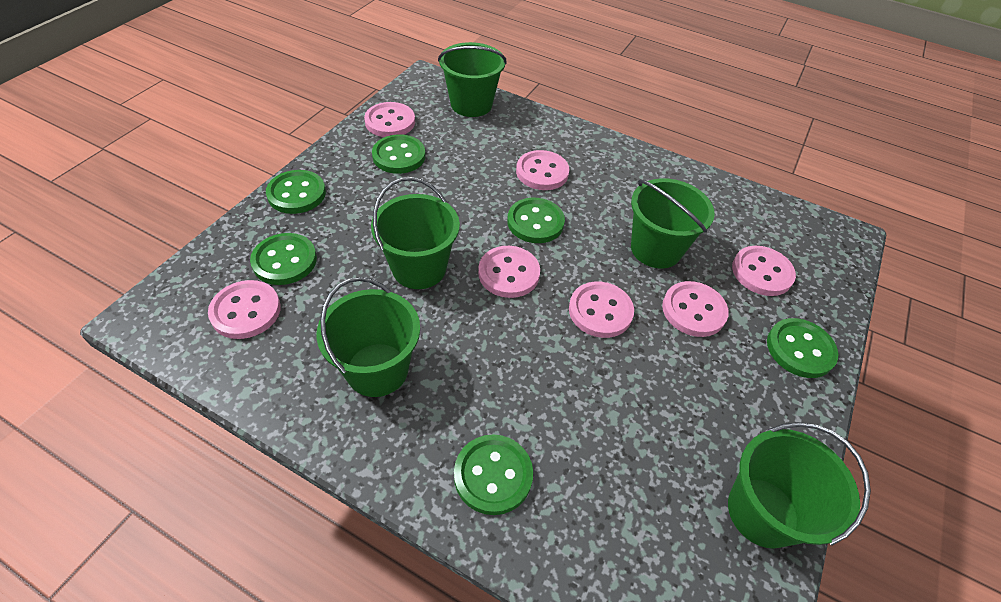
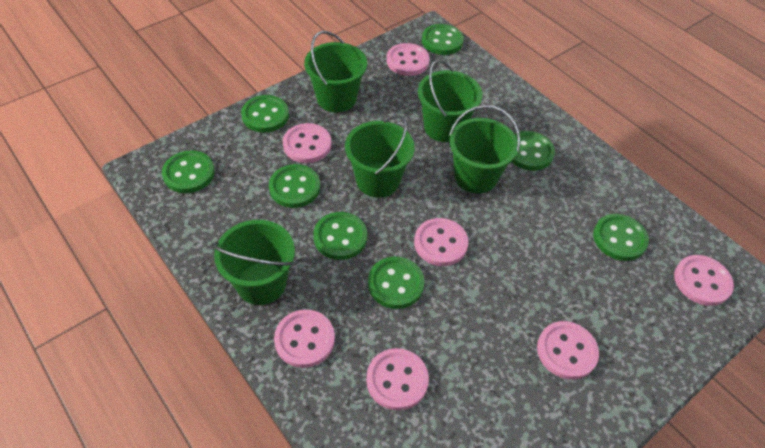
green button: 6 -> 8

